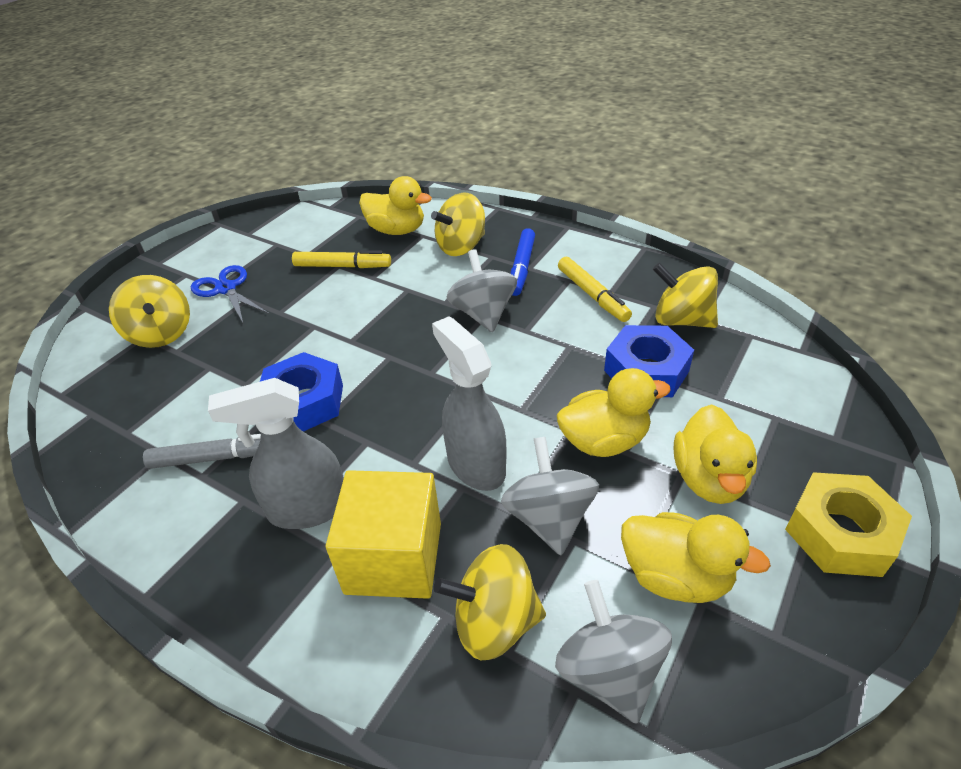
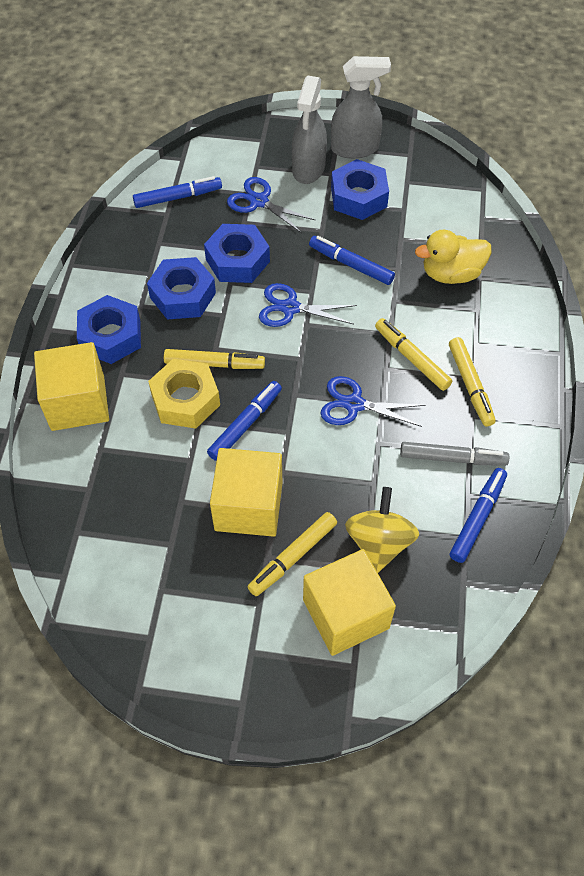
blue marker: 1 -> 4
blue nut: 2 -> 4
blue scissors: 1 -> 3
grey spinning top: 3 -> 0
yellow cube: 1 -> 3
yellow duck: 4 -> 1
yellow marker: 2 -> 4
yellow spinning top: 4 -> 1

